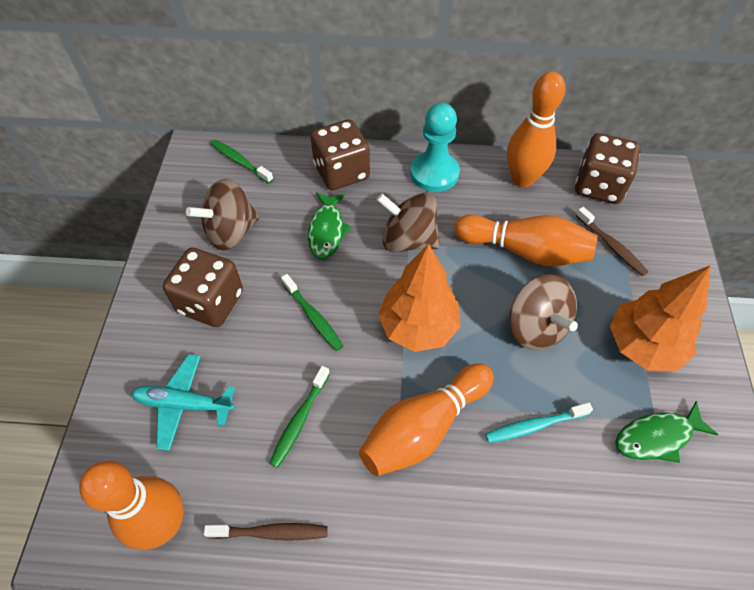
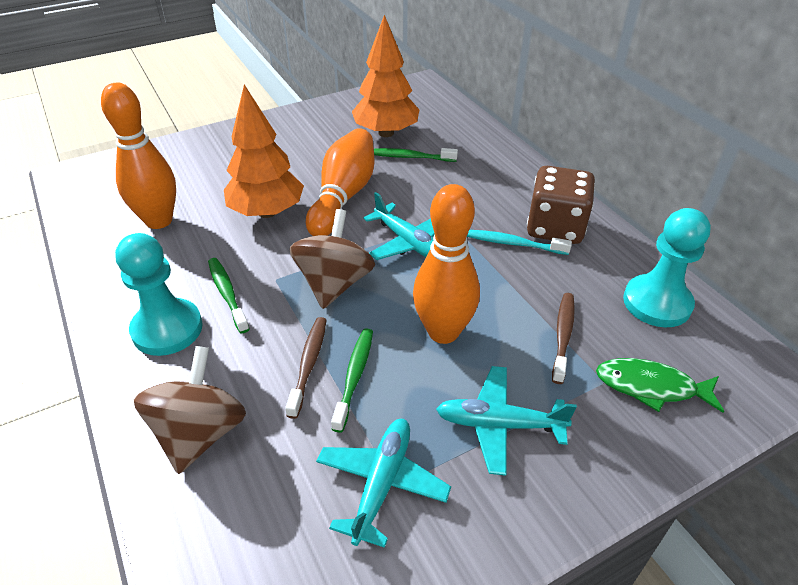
brown dice: 3 -> 1
brown spinning top: 3 -> 2
green fish: 2 -> 1
orange bowling pin: 4 -> 3
turquoise pawn: 1 -> 2
turquoise plane: 1 -> 3

